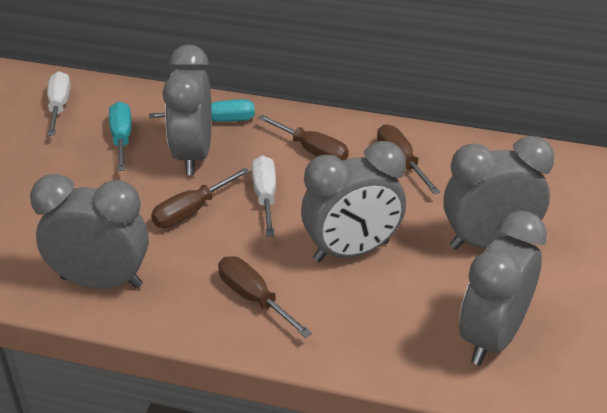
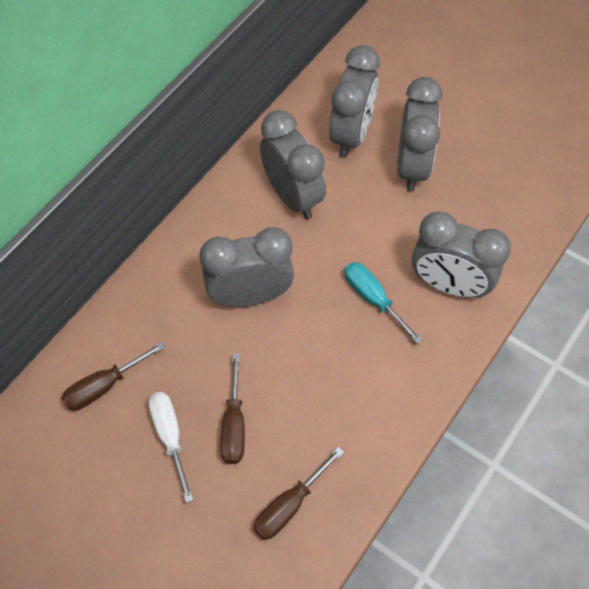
brown screwdriver: 4 -> 3
turquoise screwdriver: 2 -> 1
white screwdriver: 2 -> 1

